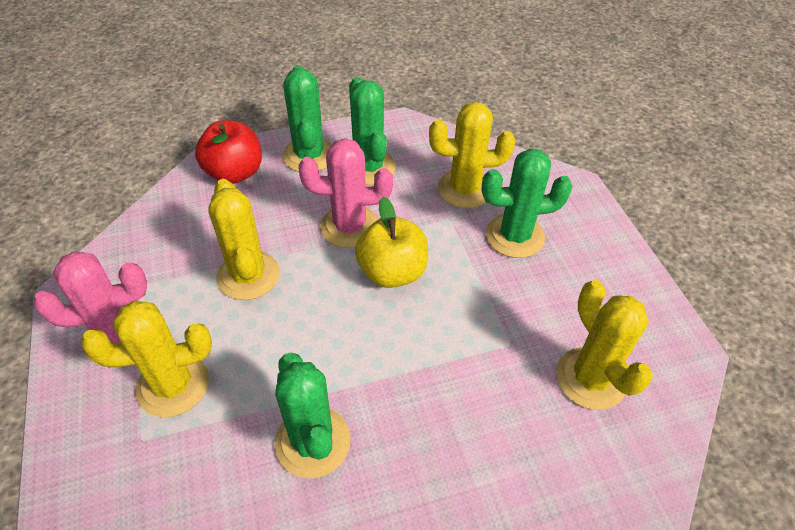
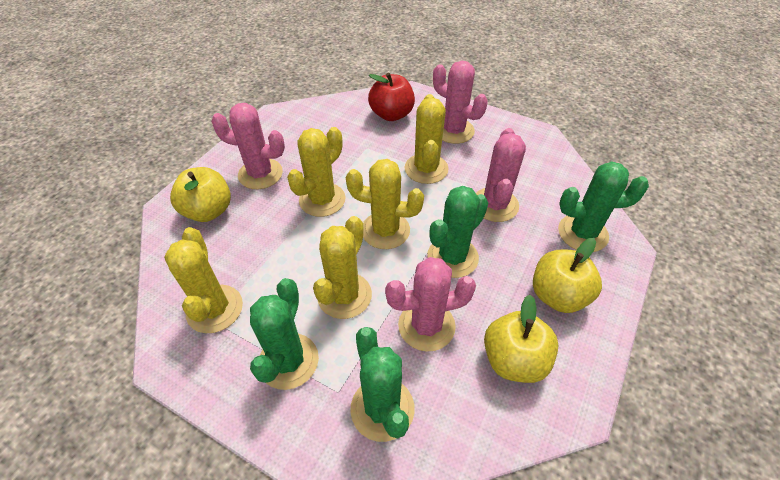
pink cactus: 2 -> 4
yellow apple: 1 -> 3
yellow cactus: 4 -> 5

